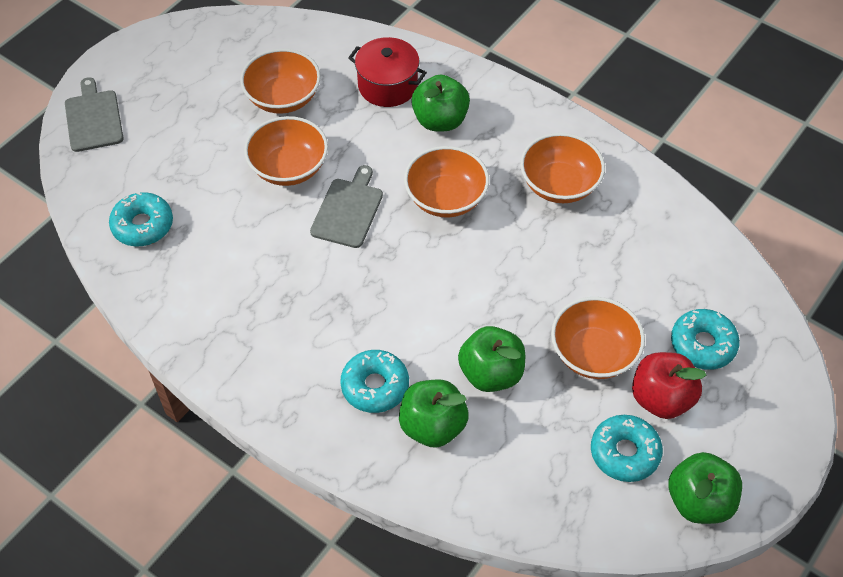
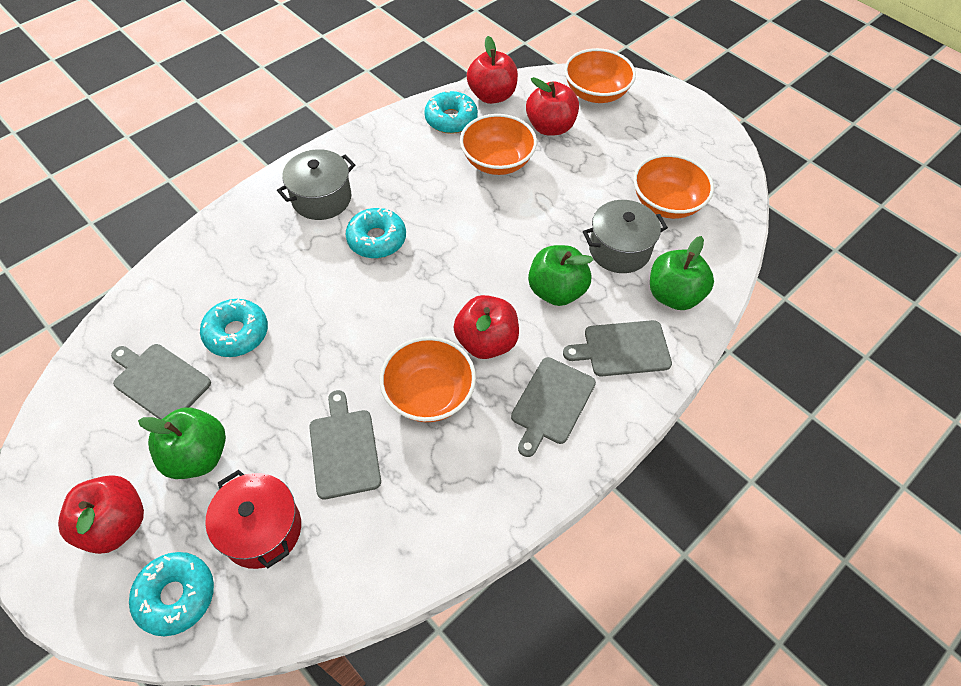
green apple: 4 -> 3
grey cutting board: 2 -> 4
grey pot: 0 -> 2
orange bowl: 5 -> 4
red apple: 1 -> 4

